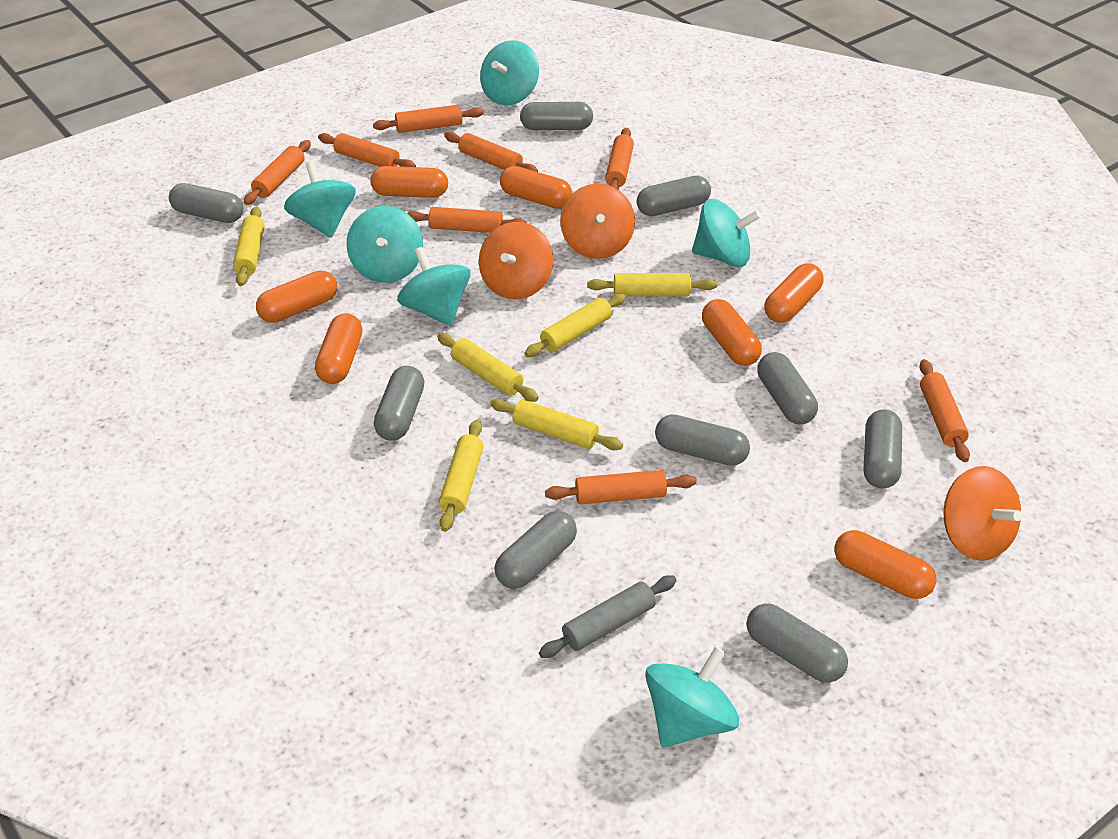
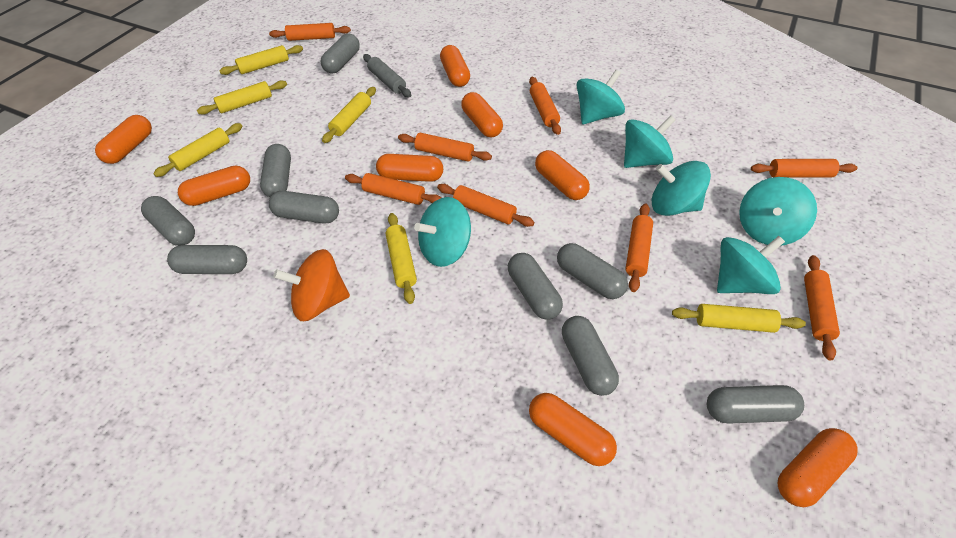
orange capsule: 7 -> 8
orange spinning top: 3 -> 1

